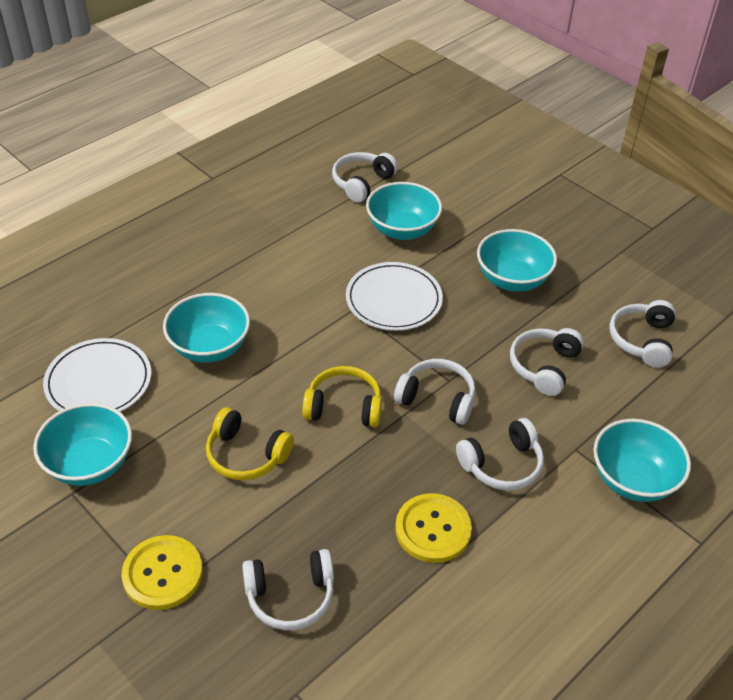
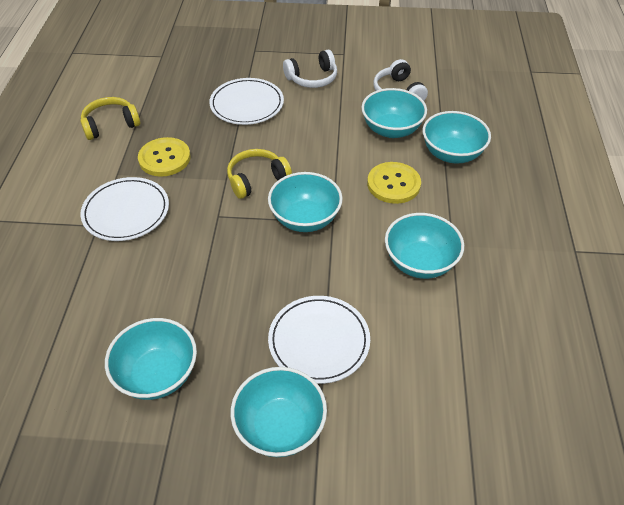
turquoise bowl: 5 -> 6
white headphones: 6 -> 2
white plate: 2 -> 3

